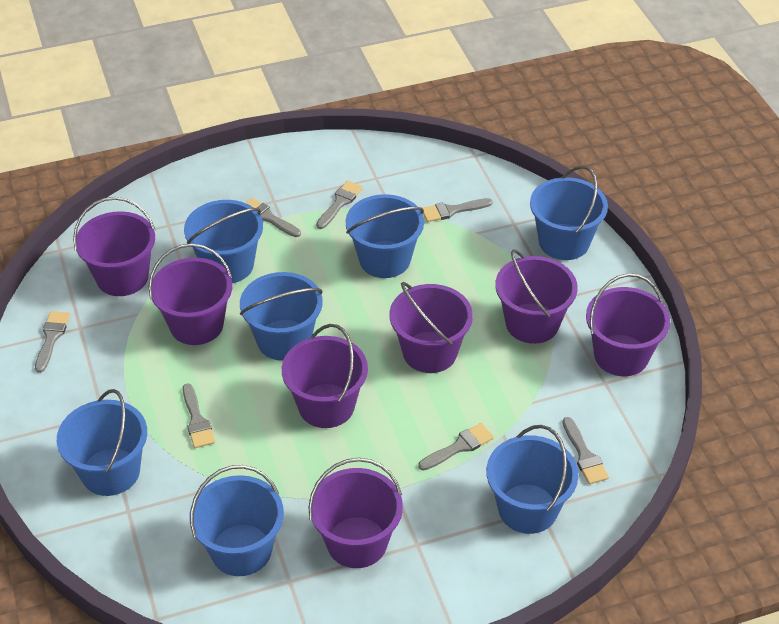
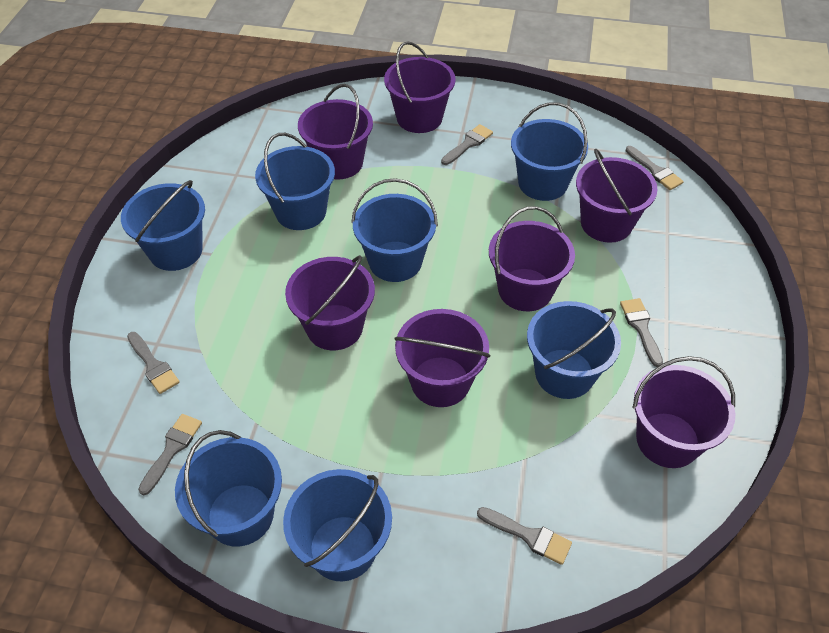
grey brush: 7 -> 6

